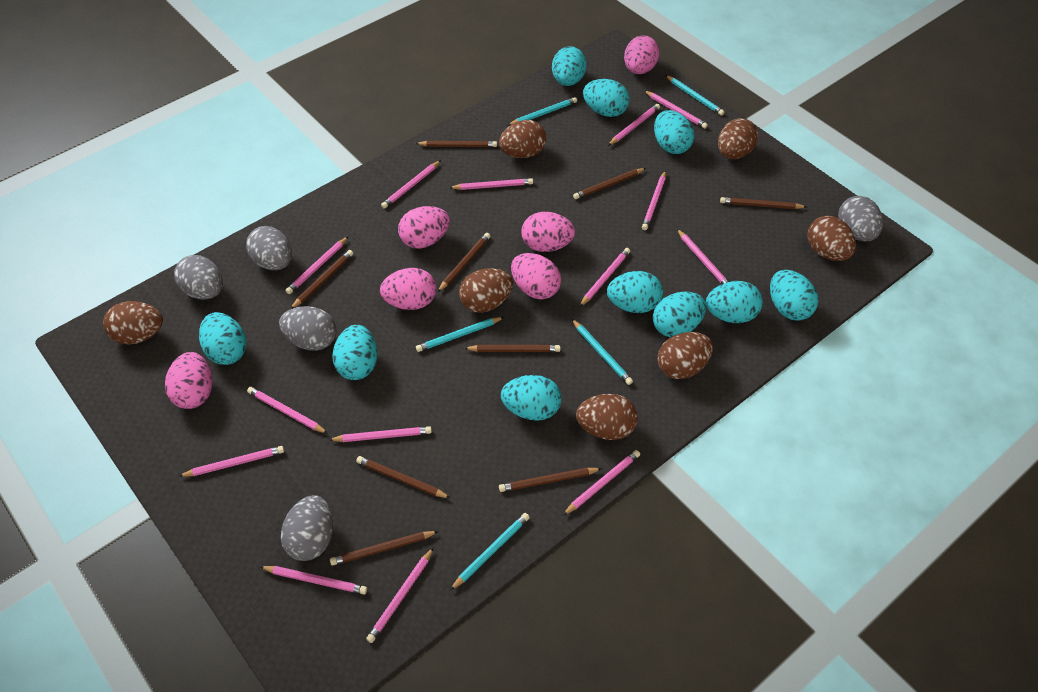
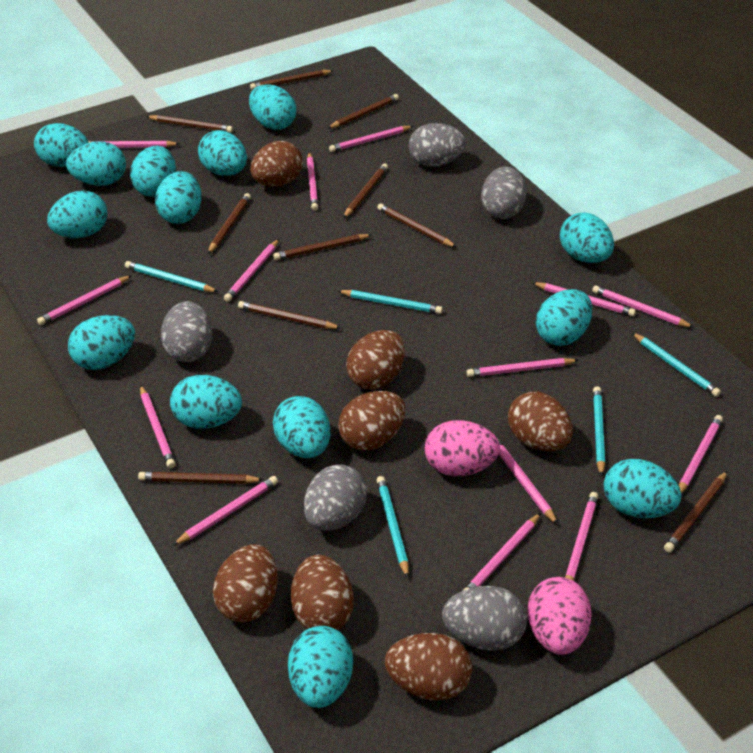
brown pencil: 9 -> 10
pink egg: 6 -> 2
turquoise egg: 10 -> 14

